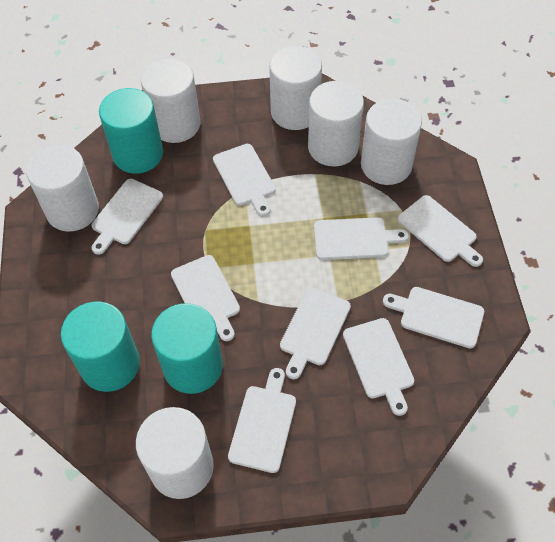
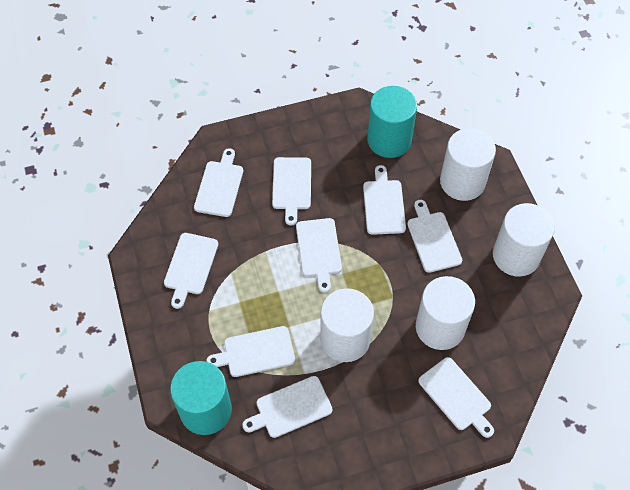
turquoise cylinder: 3 -> 2
white cylinder: 6 -> 4

